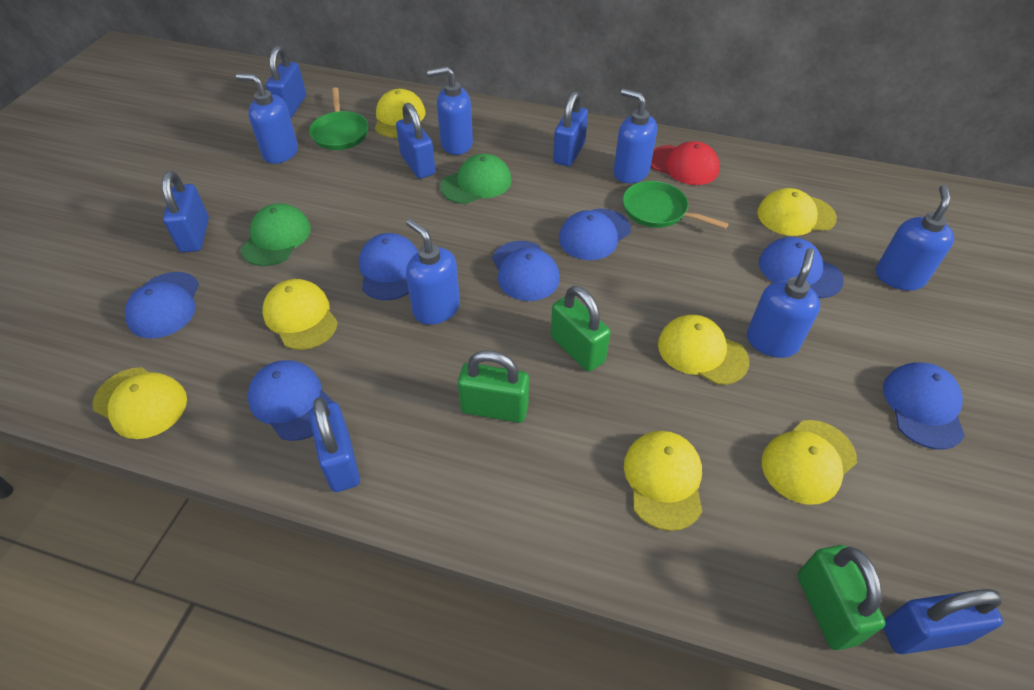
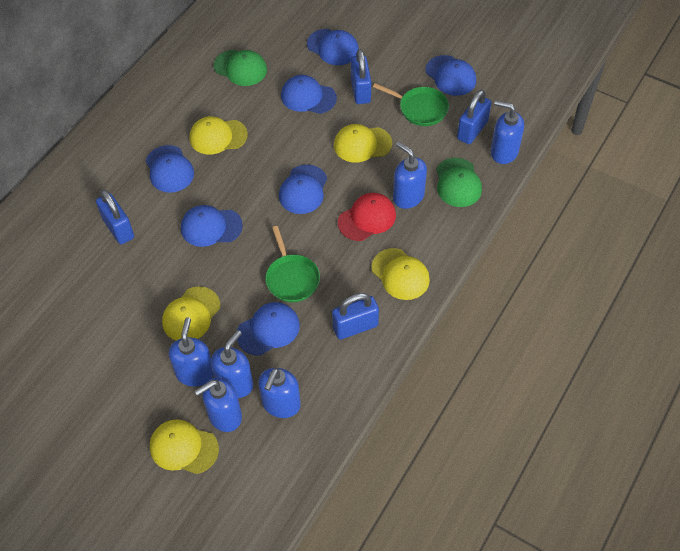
blue padlock: 6 -> 4
green padlock: 3 -> 0
yellow cap: 7 -> 5

